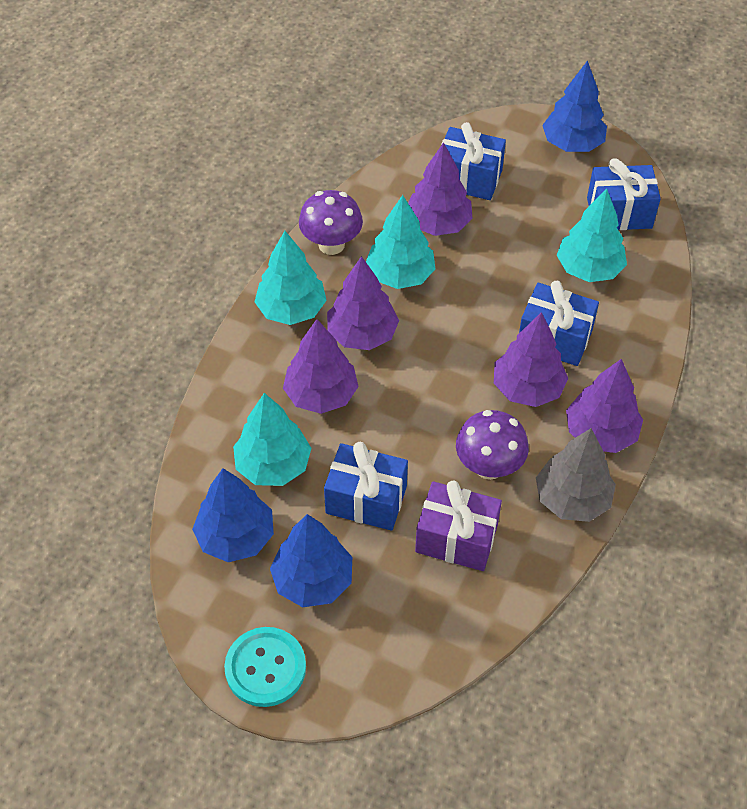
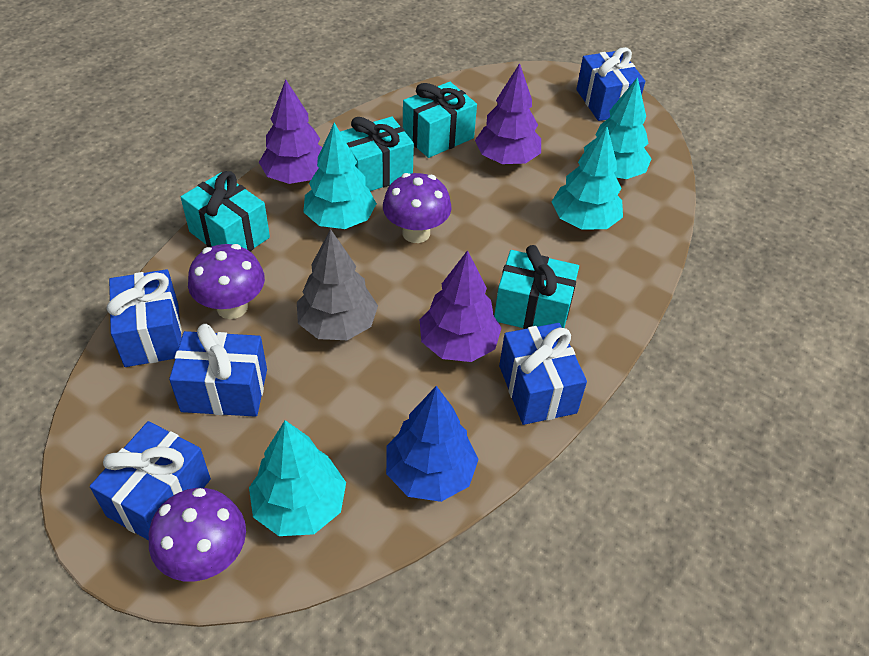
blue gift: 4 -> 5
blue tree: 3 -> 1
purple gift: 1 -> 0
purple mushroom: 2 -> 3
purple tree: 5 -> 3
turquoise button: 1 -> 0
turquoise gift: 0 -> 4

